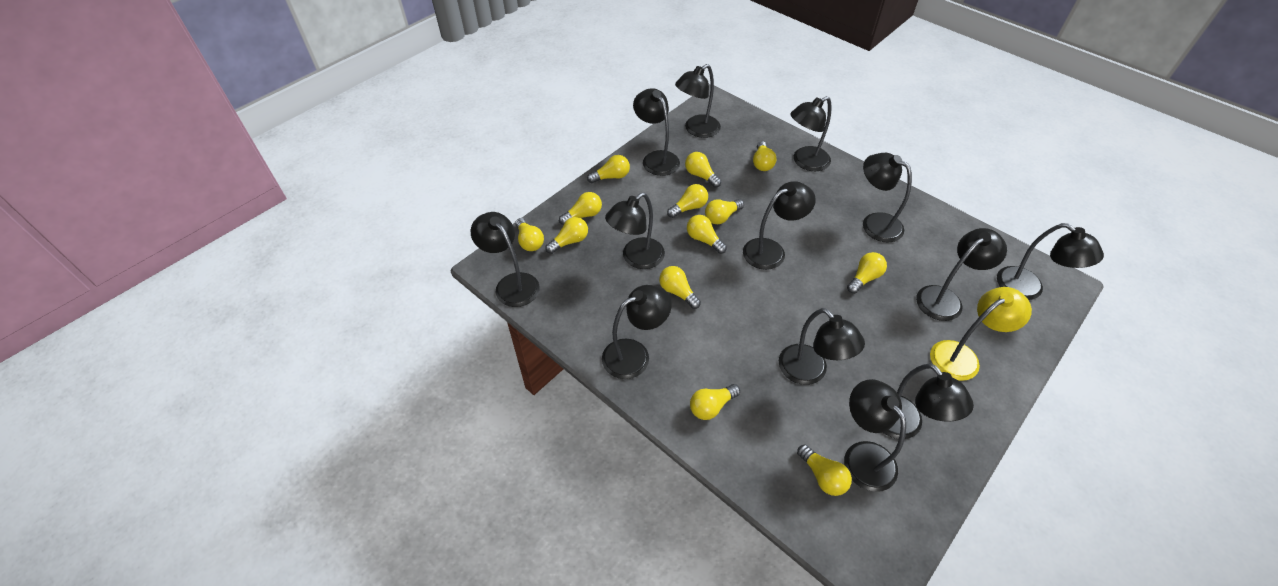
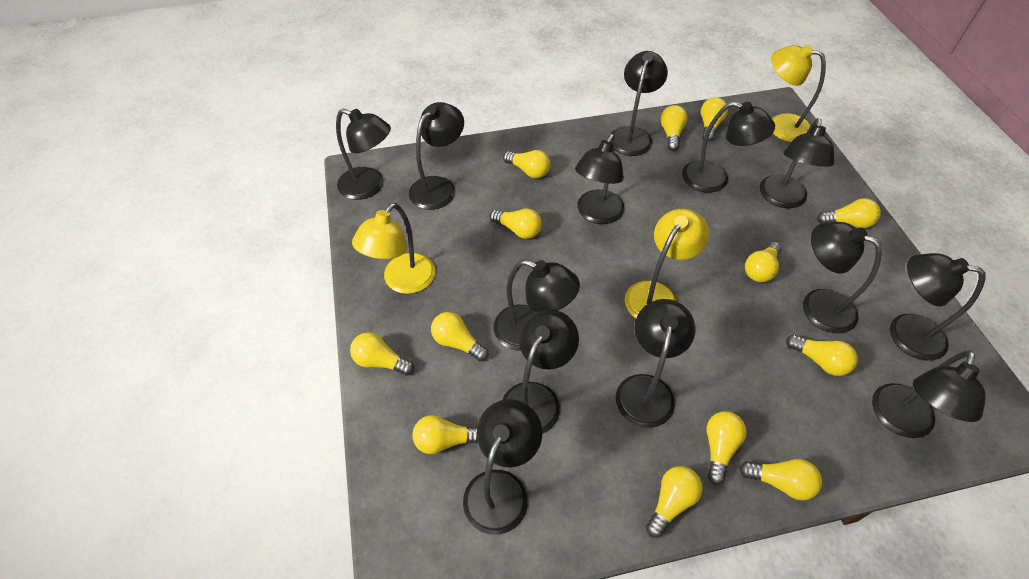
yellow lamp: 1 -> 3

